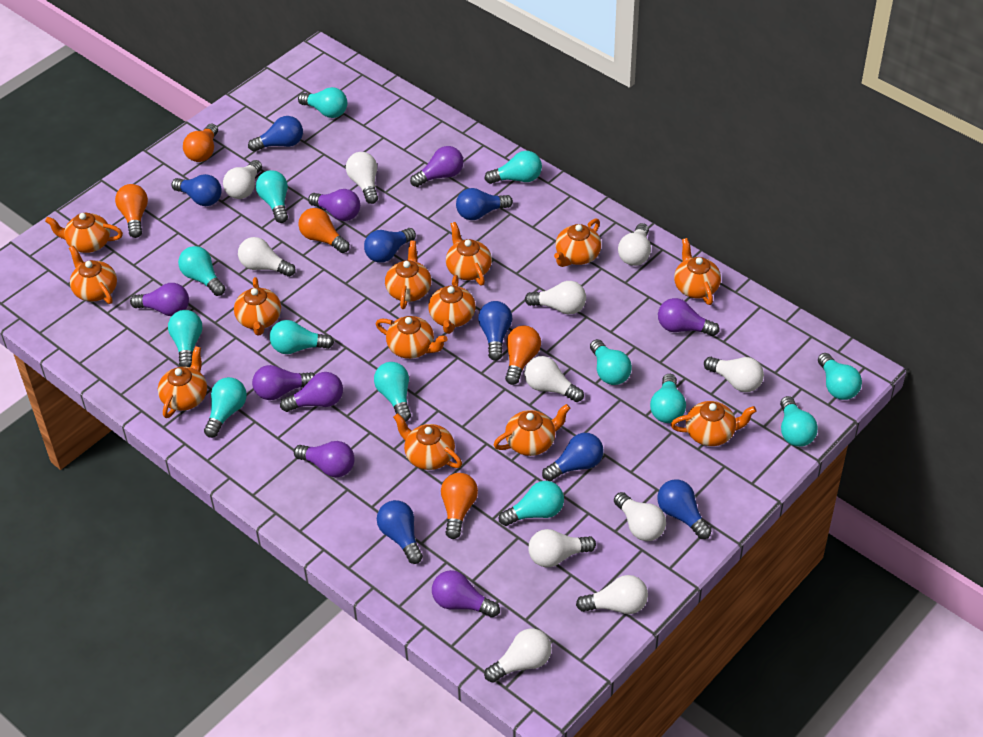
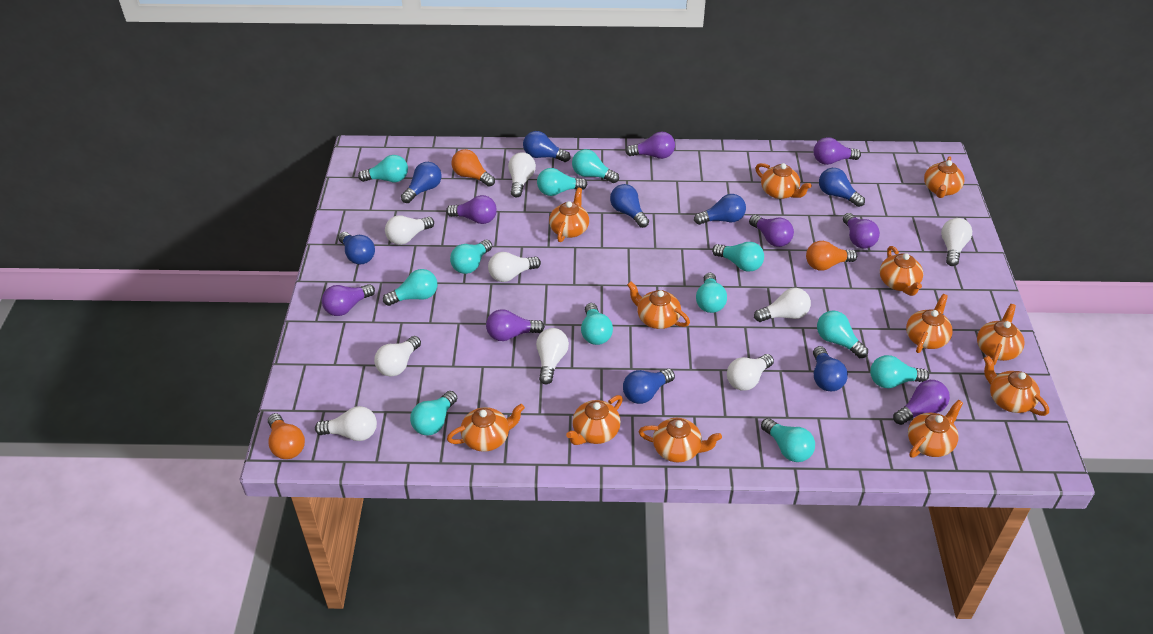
orange light bulb: 5 -> 3
orange teapot: 13 -> 12
turquoise light bulb: 13 -> 12
white light bulb: 11 -> 9

